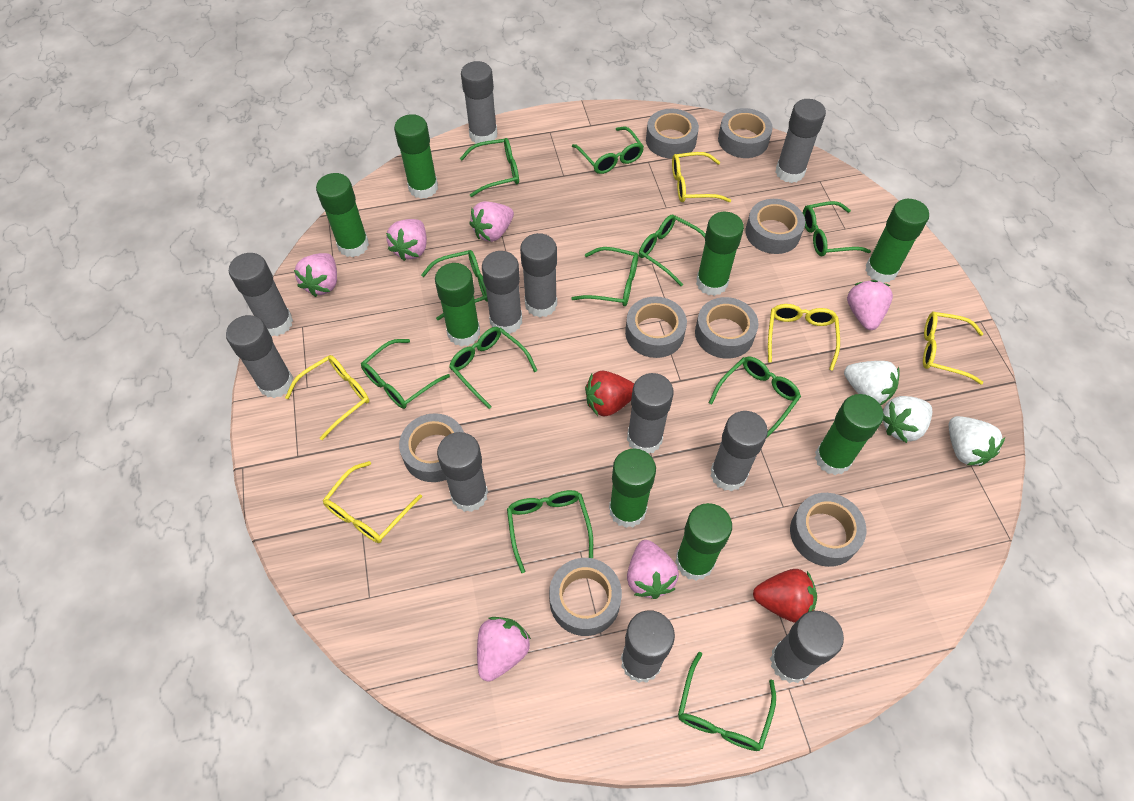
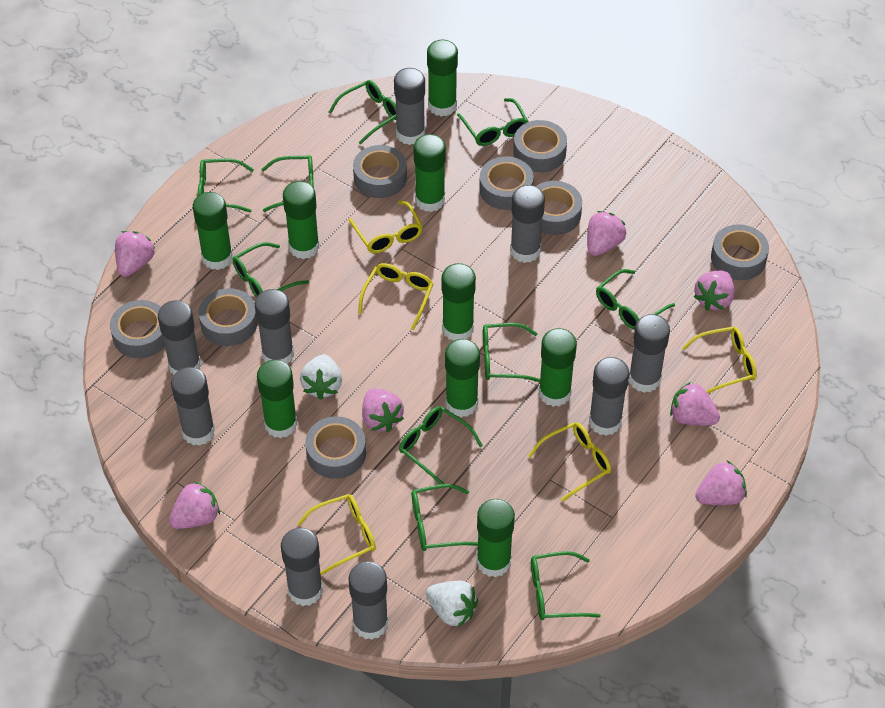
green glasses: 11 -> 10
green glue stick: 8 -> 9
grey glue stick: 11 -> 9
pink strawberry: 6 -> 7
red strawberry: 2 -> 0
white strawberry: 3 -> 2

